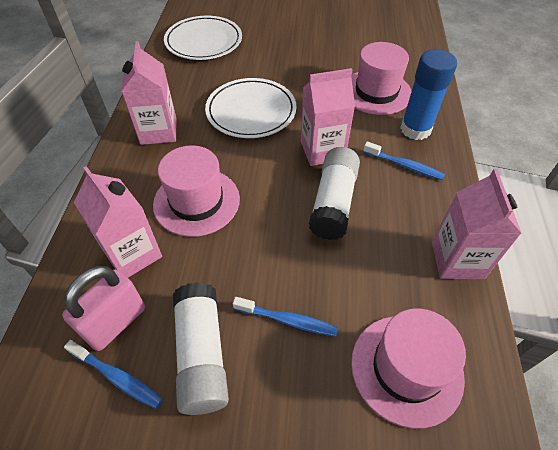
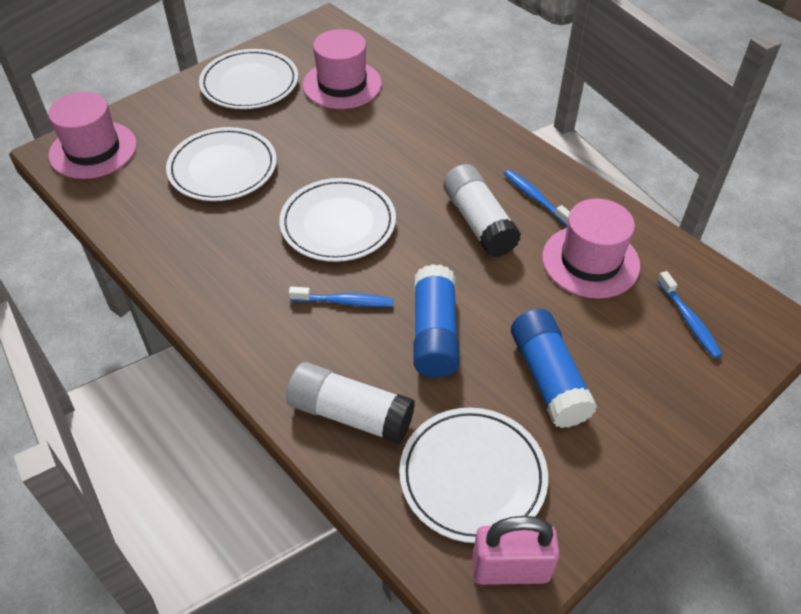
blue glue stick: 1 -> 2
pink carton: 4 -> 0
white plate: 2 -> 4

